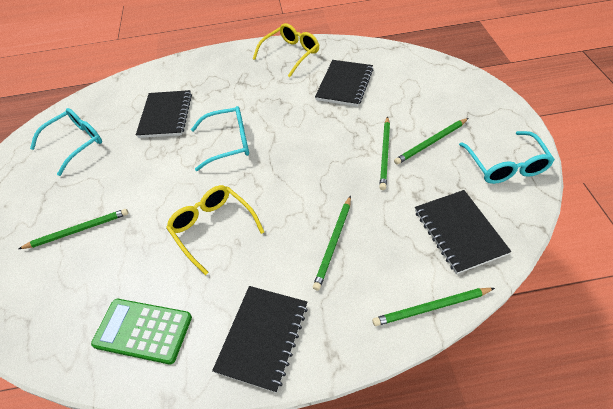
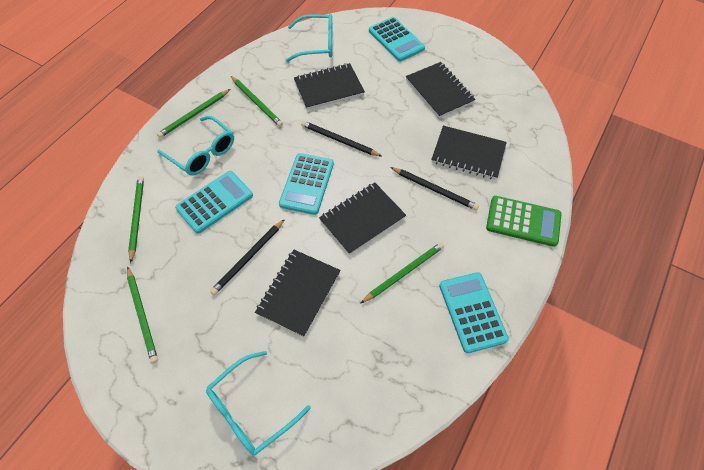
black notebook: 4 -> 5
black pencil: 0 -> 3
turquoise calculator: 0 -> 4
yellow glasses: 2 -> 0

